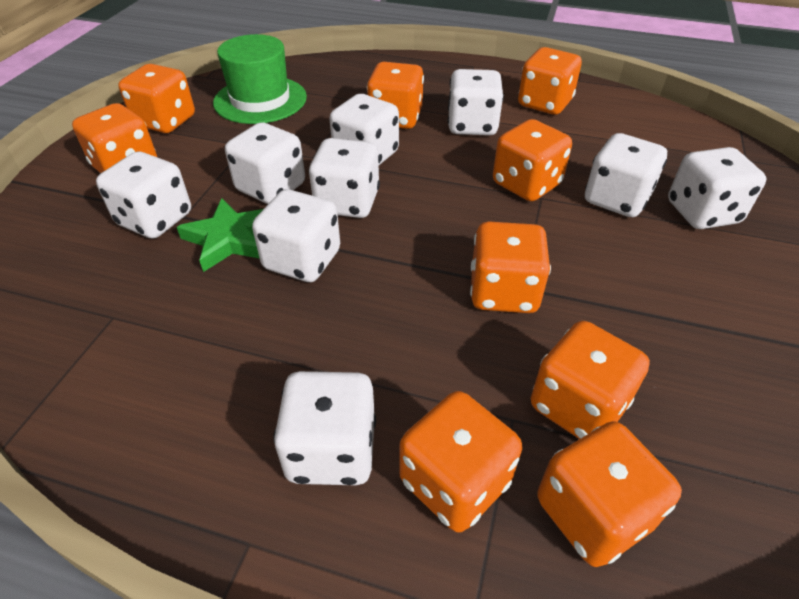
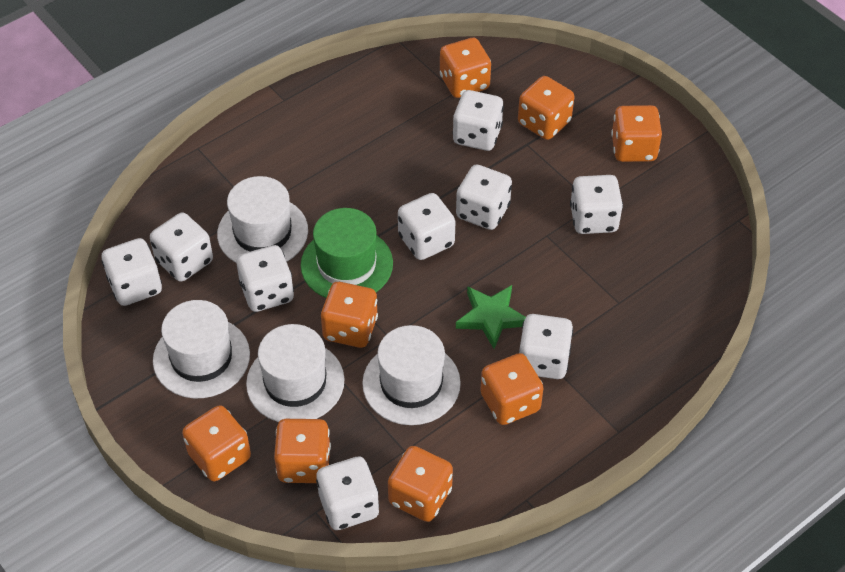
orange dice: 9 -> 8
white hat: 0 -> 4

